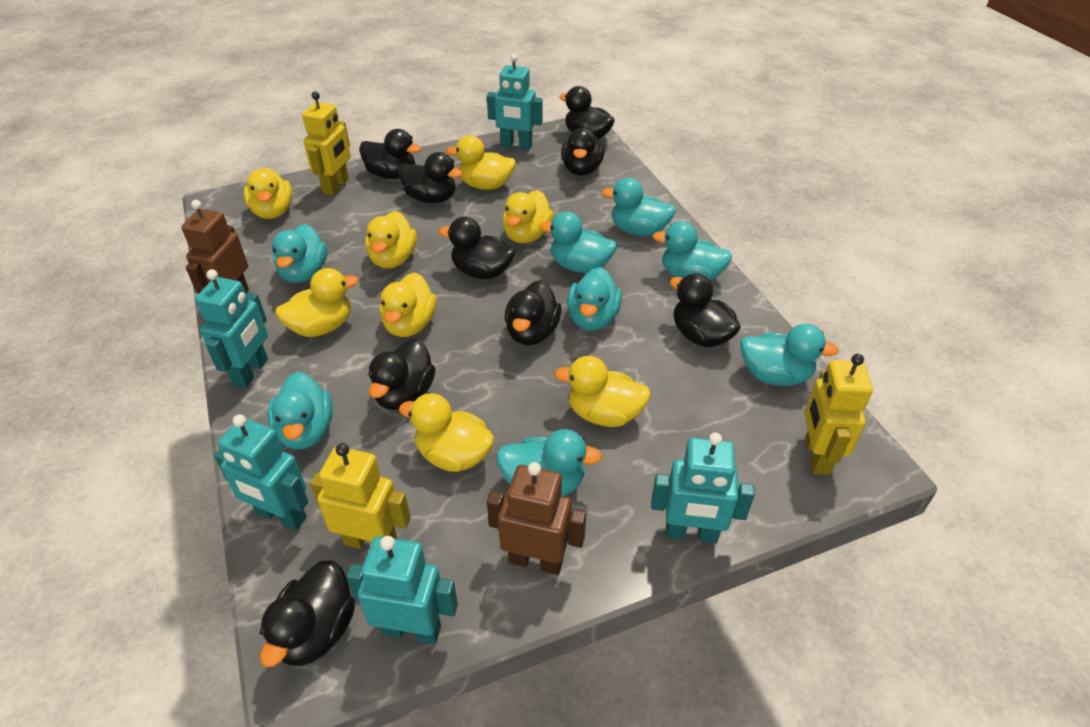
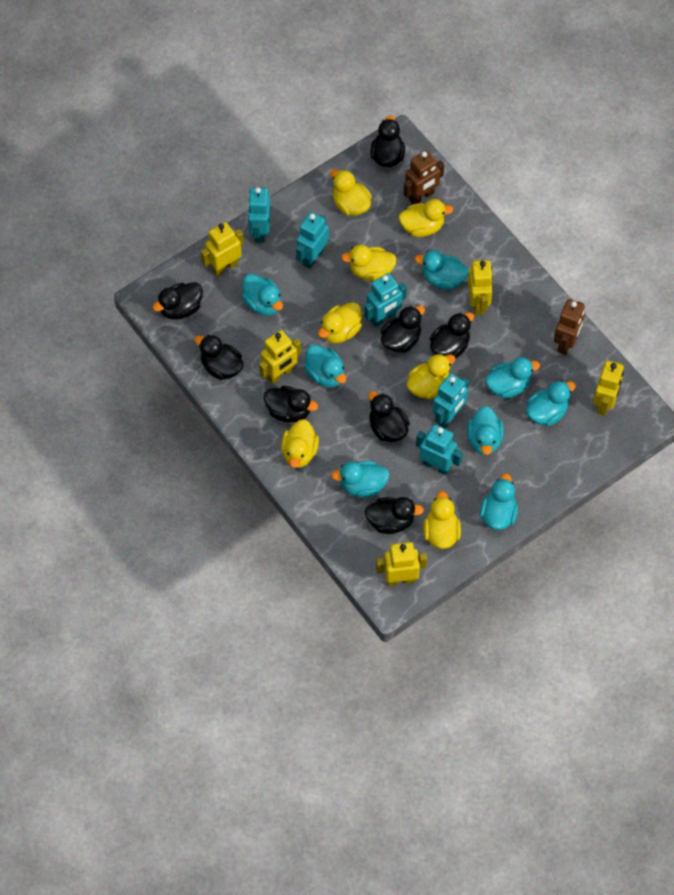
black duck: 9 -> 8
yellow duck: 8 -> 7
yellow robot: 3 -> 5

